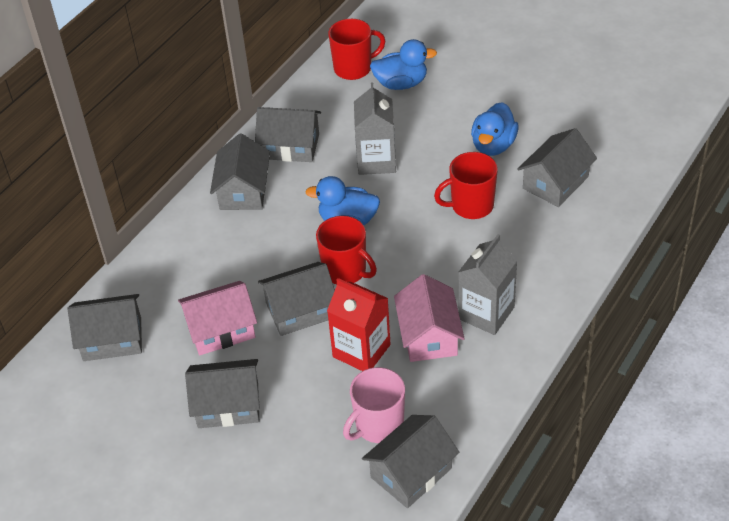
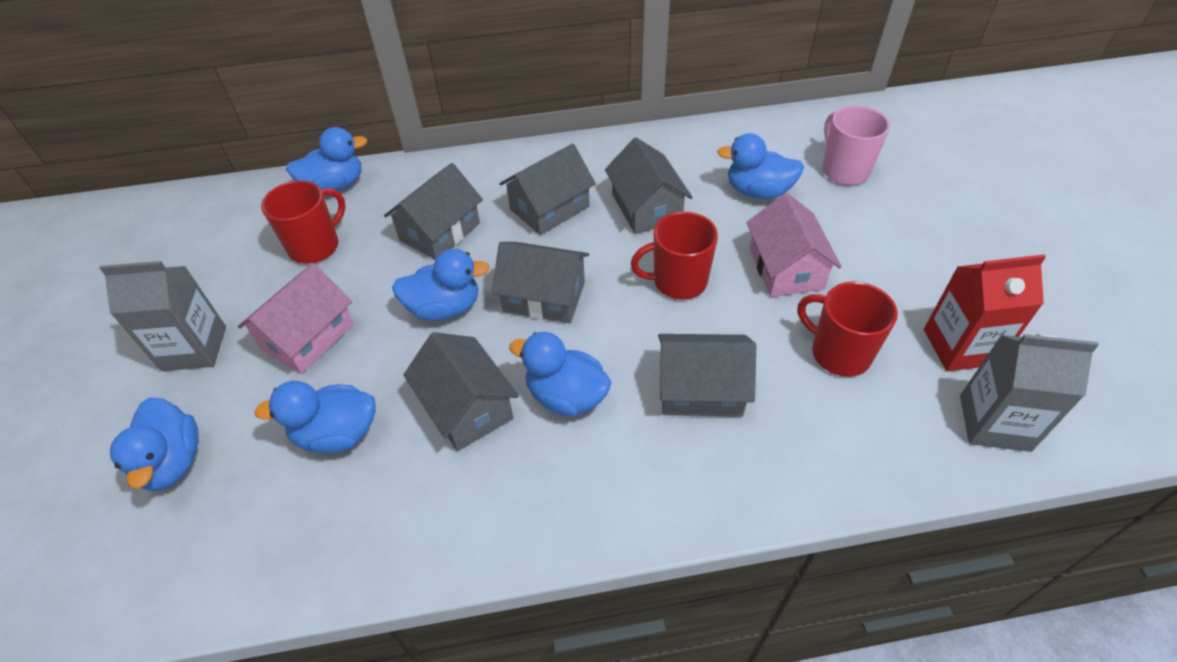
blue duck: 3 -> 6
grey house: 7 -> 6

